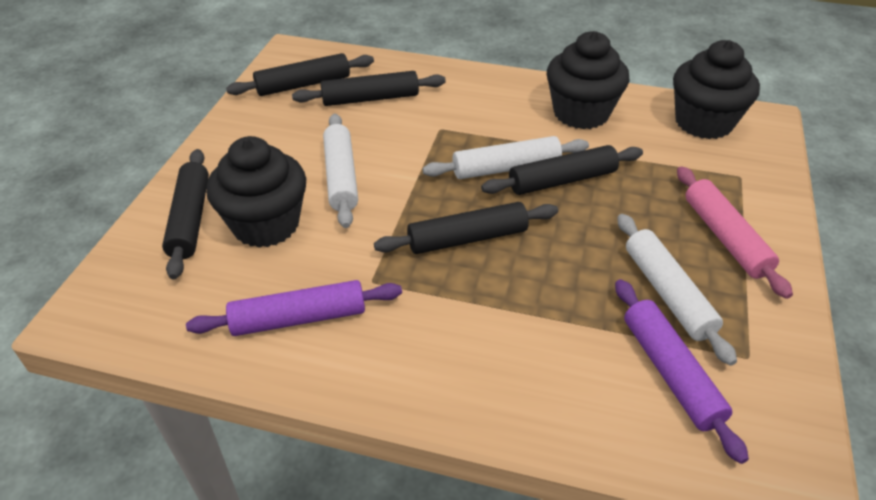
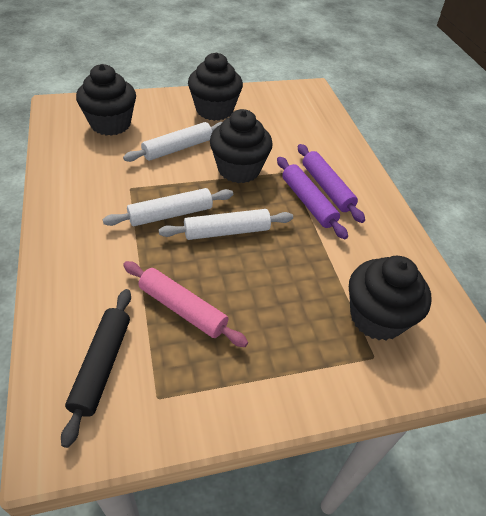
black cupcake: 3 -> 4
black rolling pin: 5 -> 1

